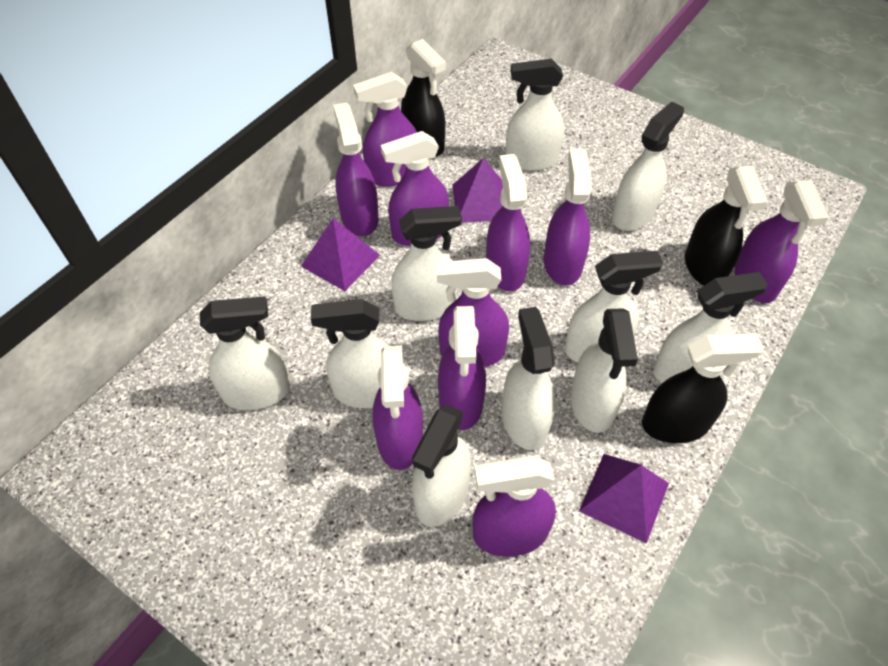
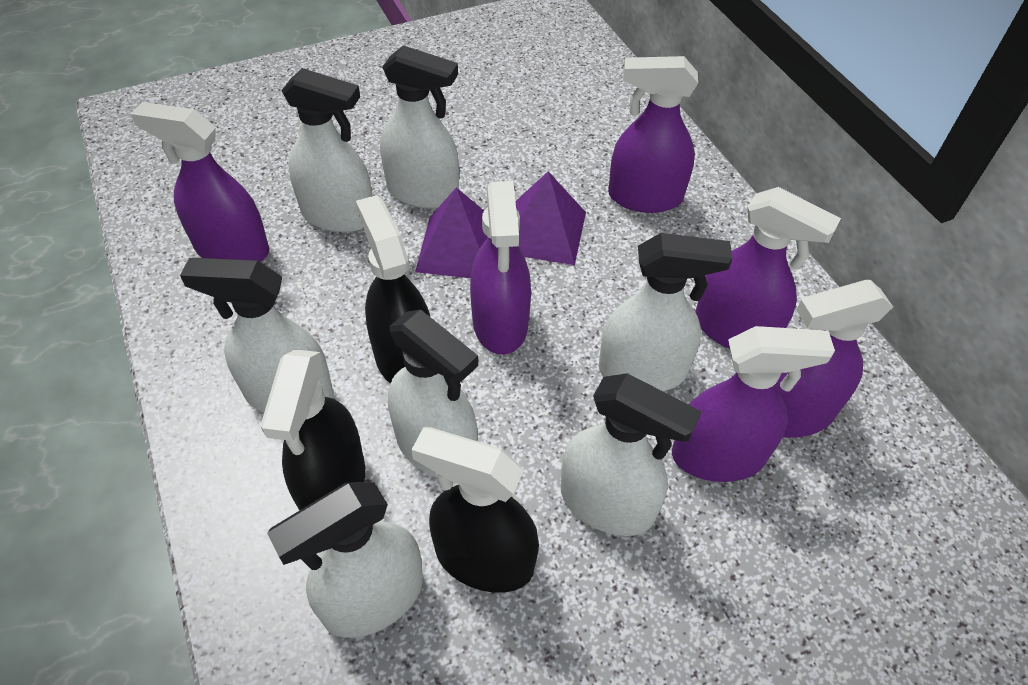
purple pyramid: 3 -> 2
purple spray bottle: 10 -> 6
white spray bottle: 10 -> 7

